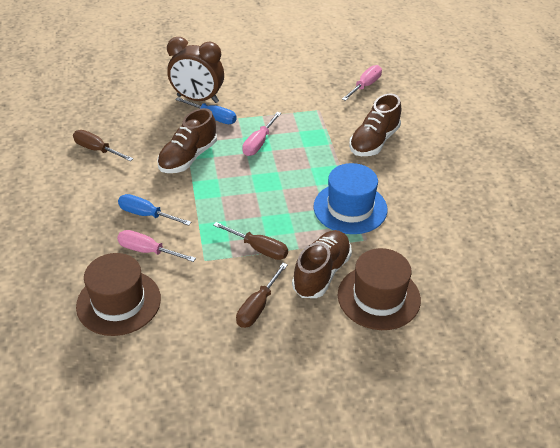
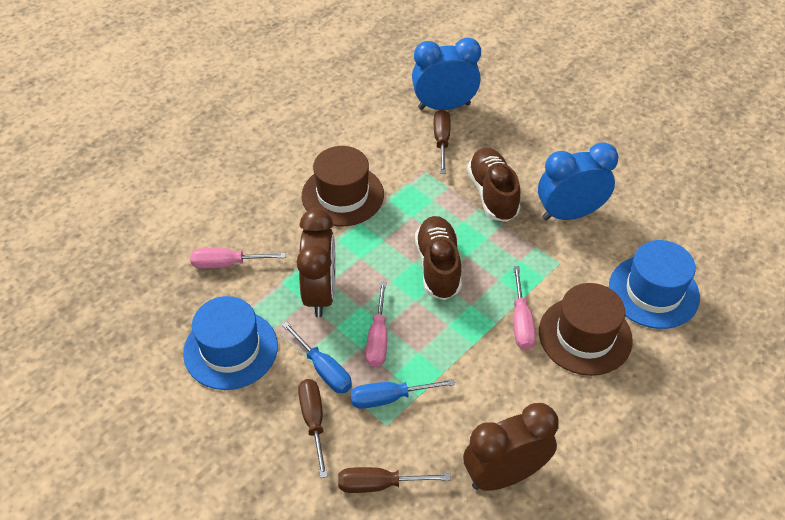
blue clock: 0 -> 2
blue hat: 1 -> 2
brown clock: 1 -> 2
brown shoe: 3 -> 2

